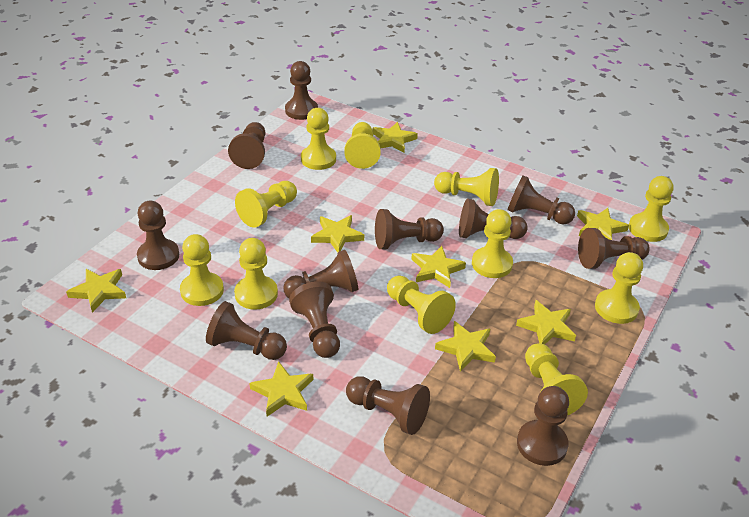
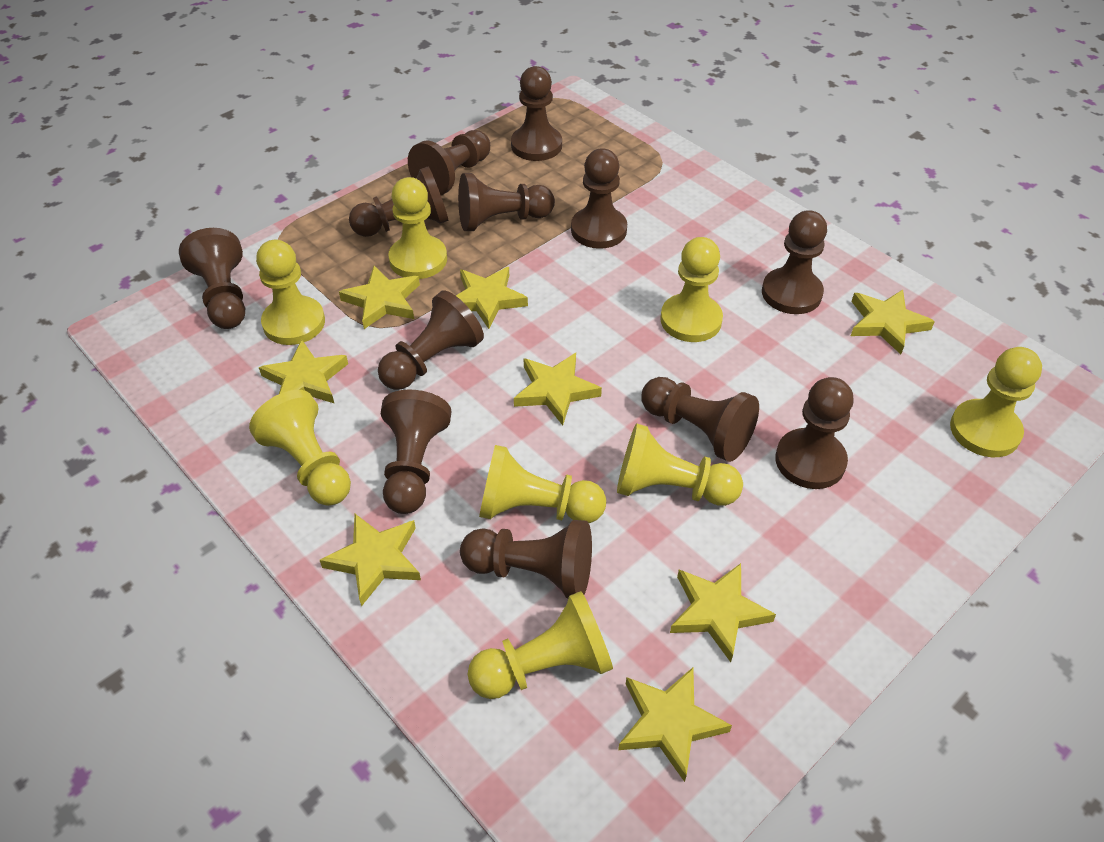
yellow pawn: 11 -> 8

